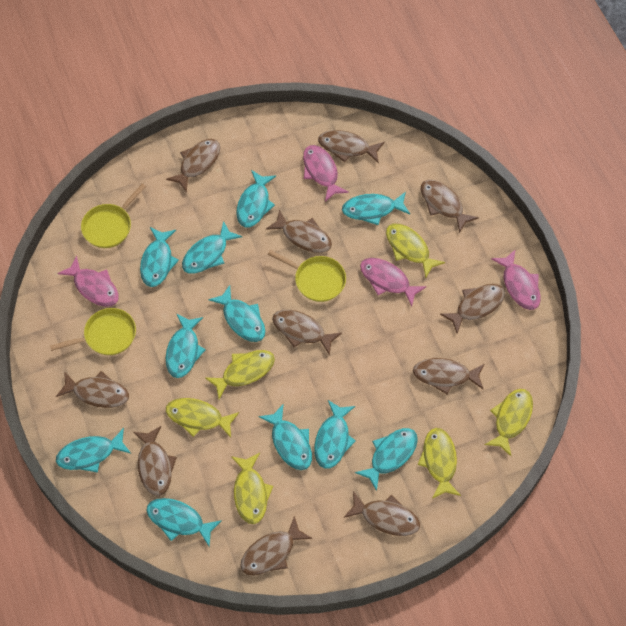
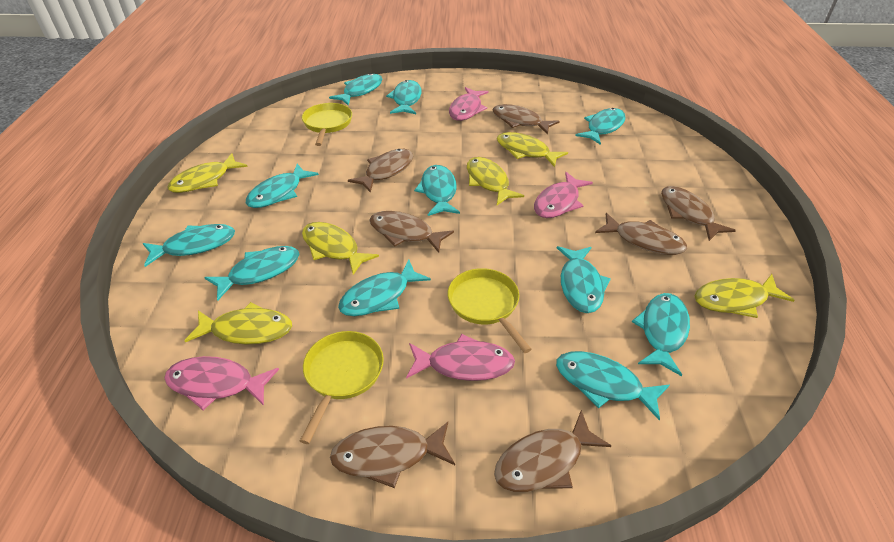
brown fish: 11 -> 7

